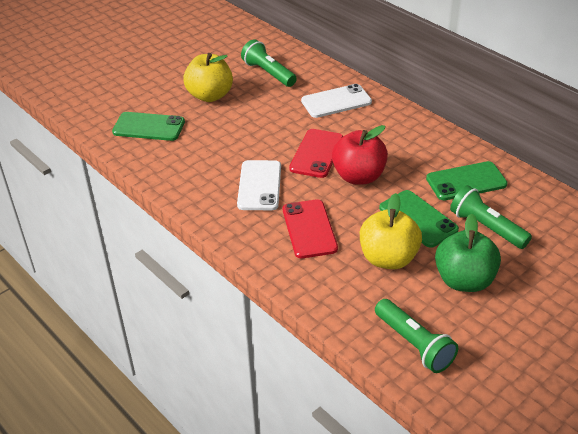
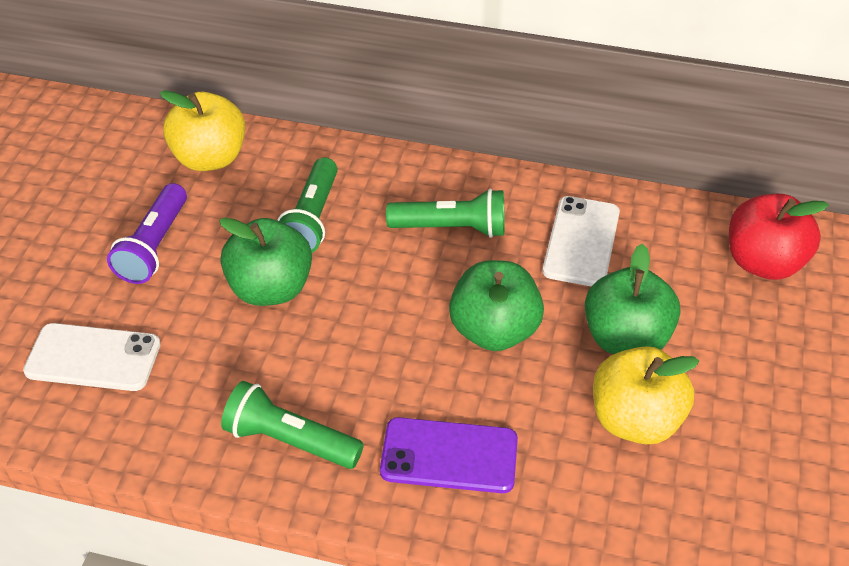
green apple: 1 -> 3
green phone: 3 -> 0
purple flashlight: 0 -> 1
purple phone: 0 -> 1
red phone: 2 -> 0

